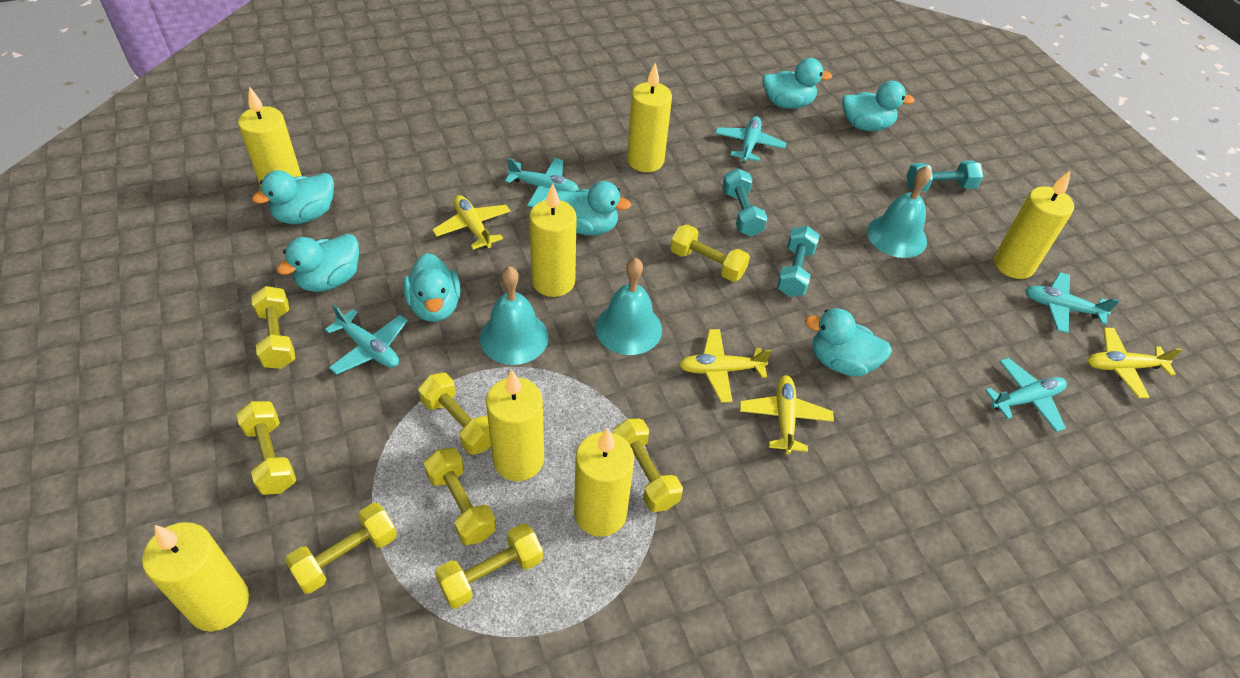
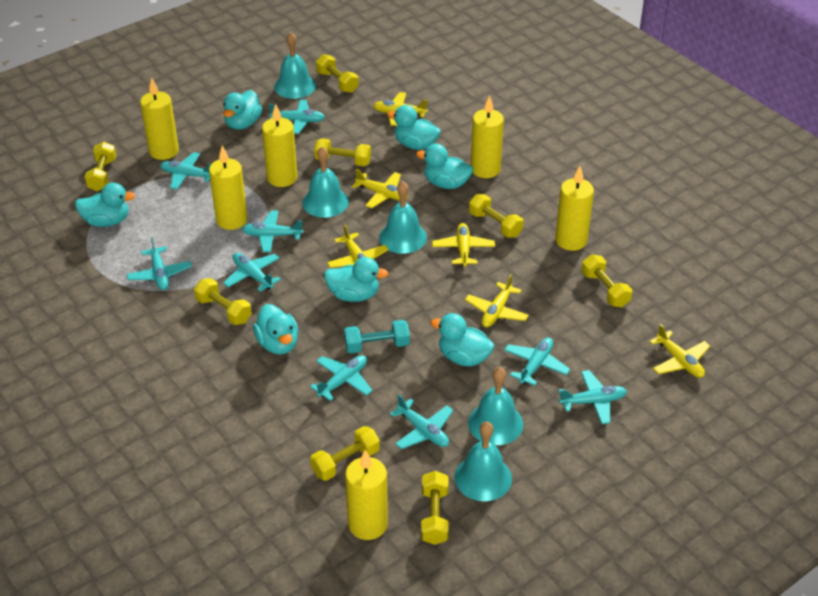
turquoise bell: 3 -> 5
turquoise dumbbell: 3 -> 1
turquoise plane: 5 -> 9
yellow candle: 7 -> 6
yellow plane: 4 -> 6

